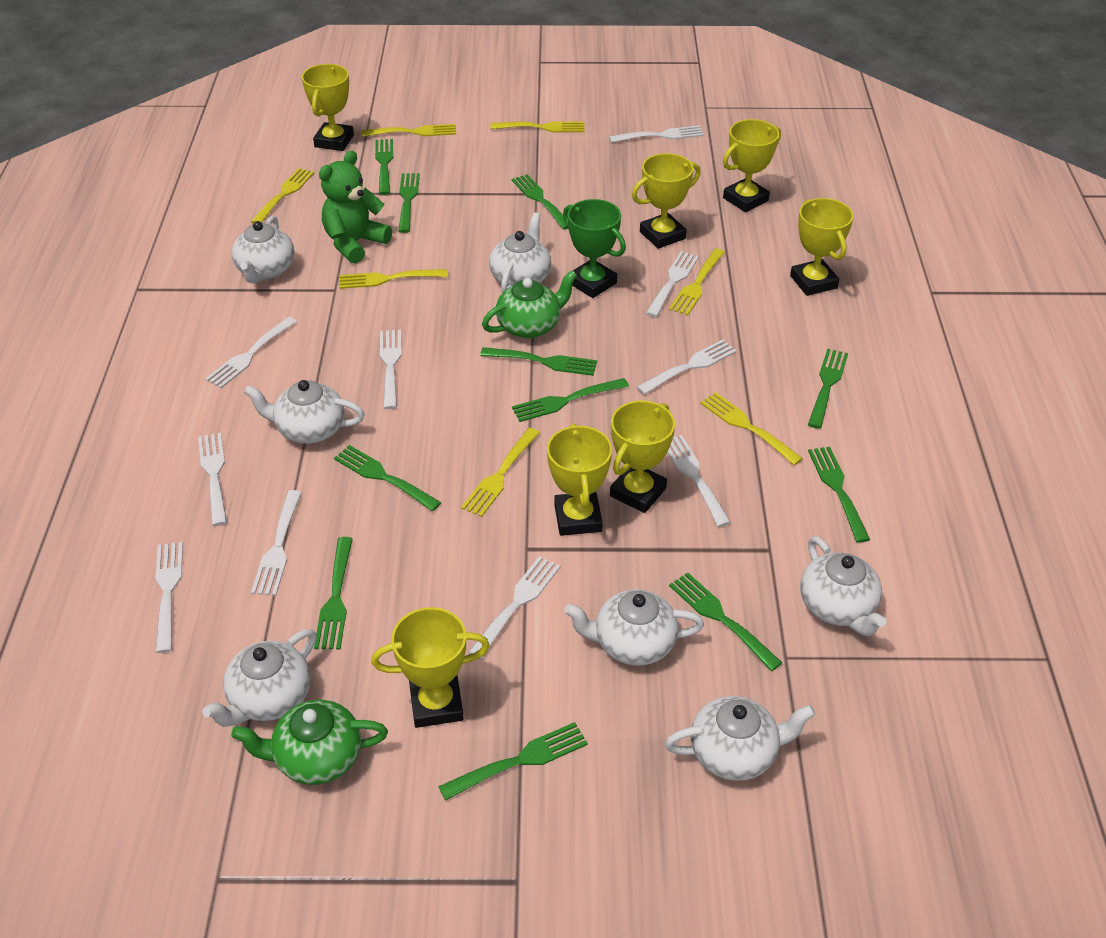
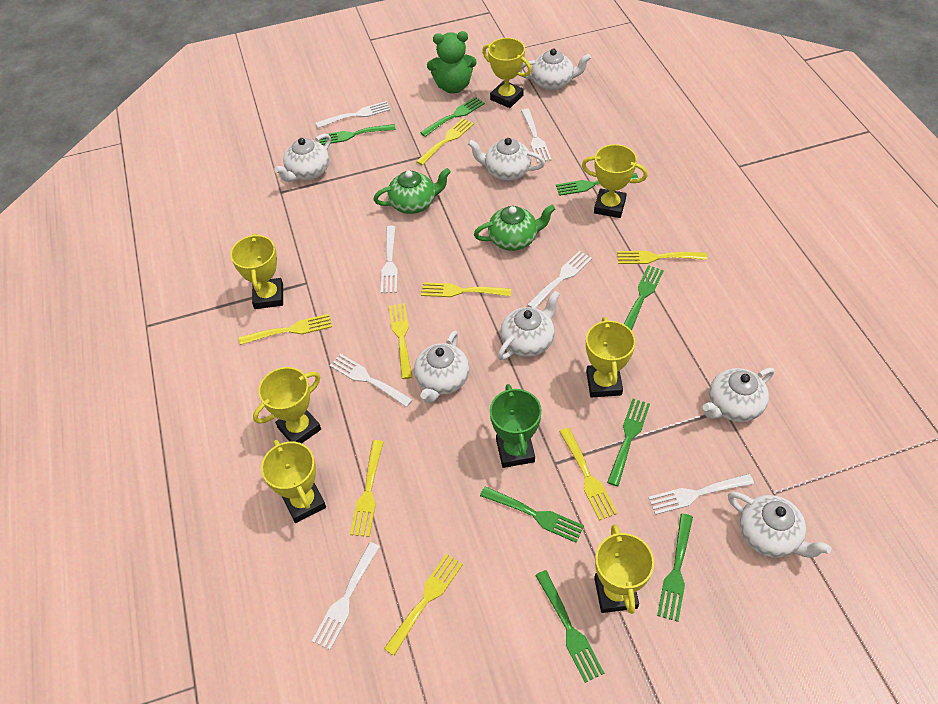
green fork: 11 -> 8
white fork: 10 -> 7
yellow fork: 7 -> 8

